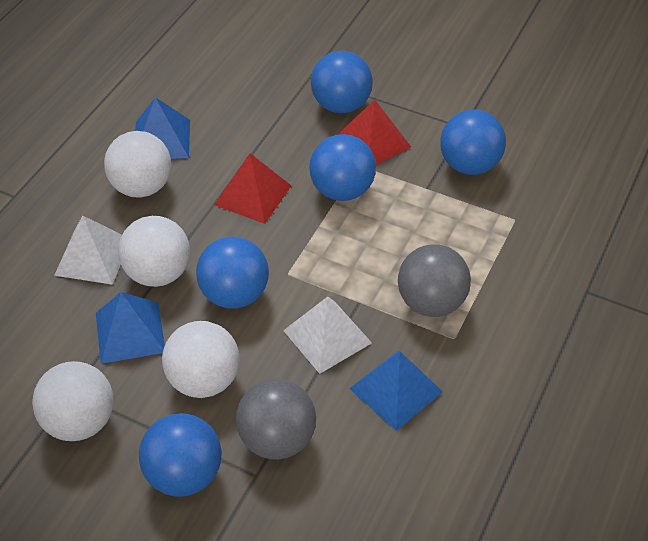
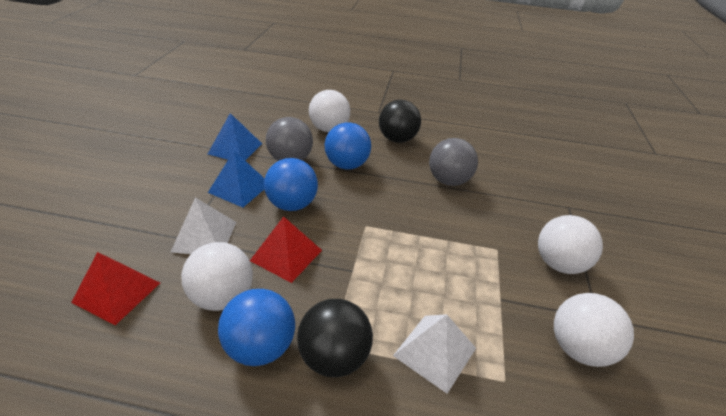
black ball: 0 -> 2
blue ball: 5 -> 3
blue pyramid: 3 -> 2

